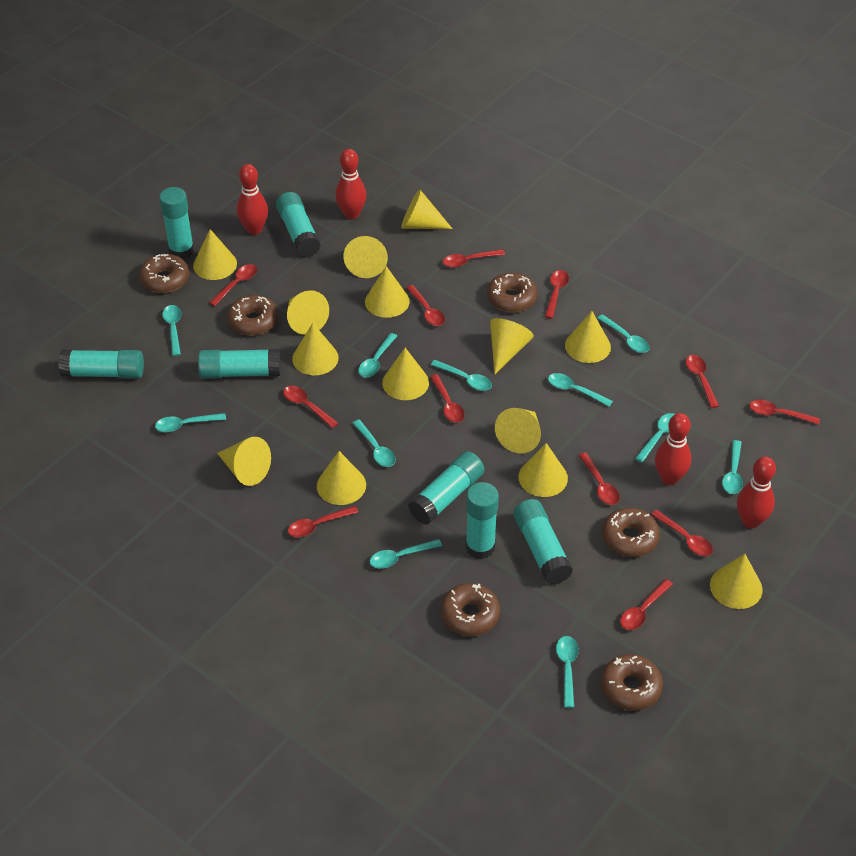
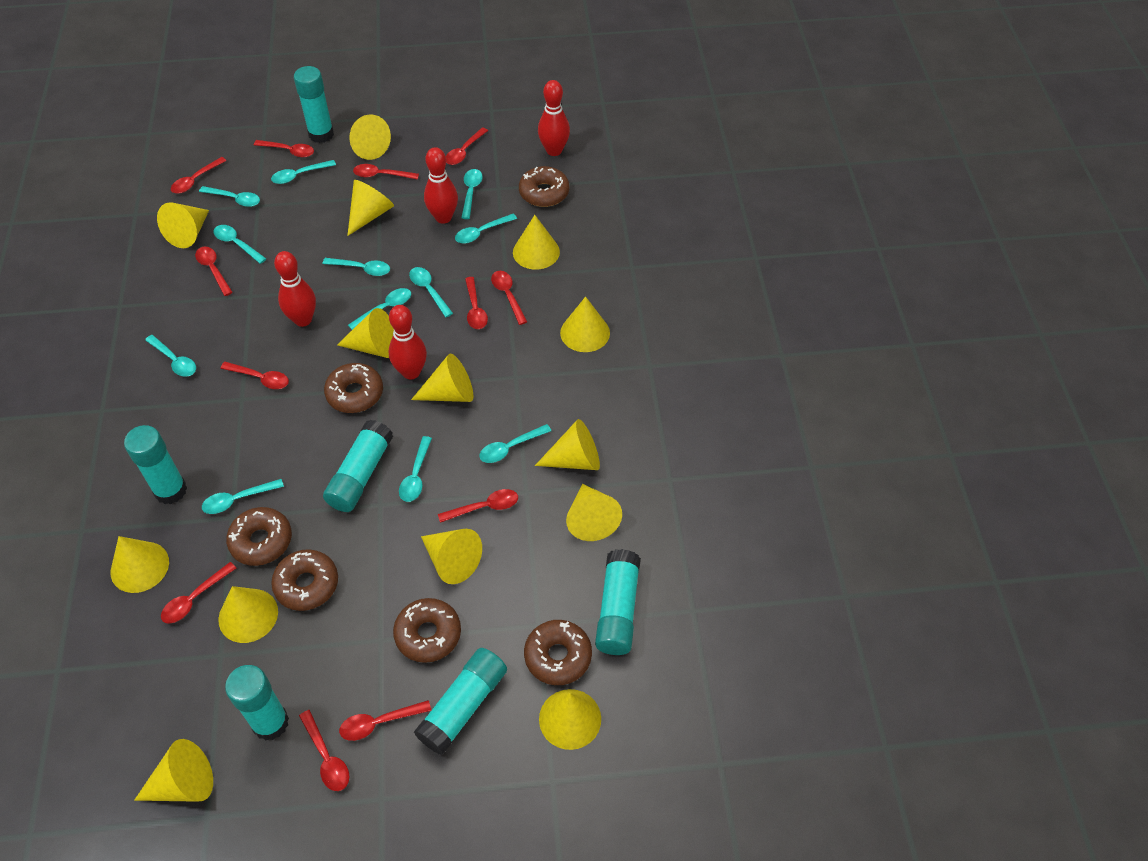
turquoise glue stick: 7 -> 6
turquoise spoon: 11 -> 12

